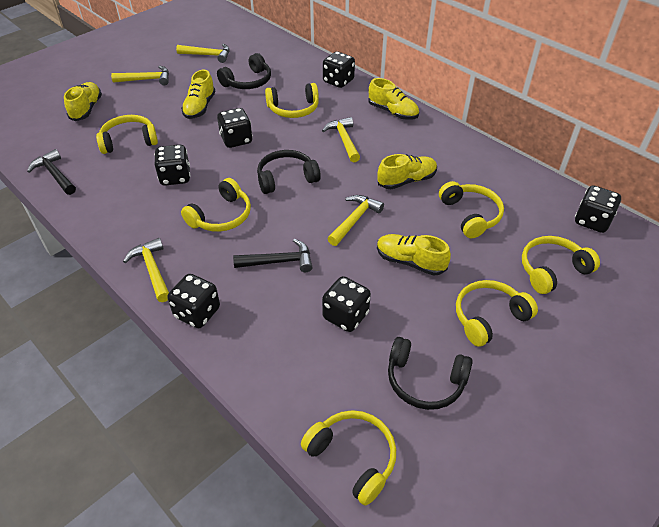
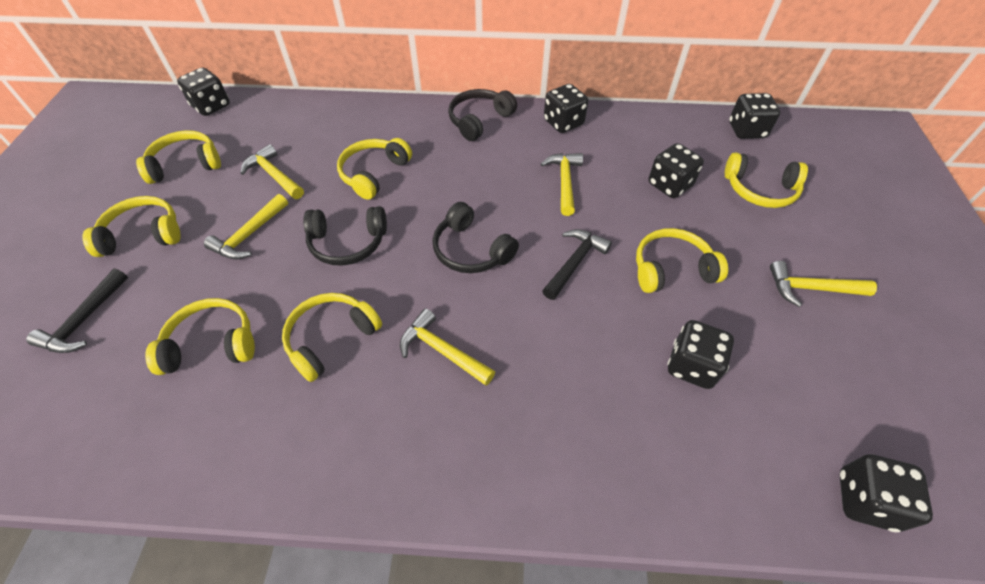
yellow shoe: 5 -> 0

